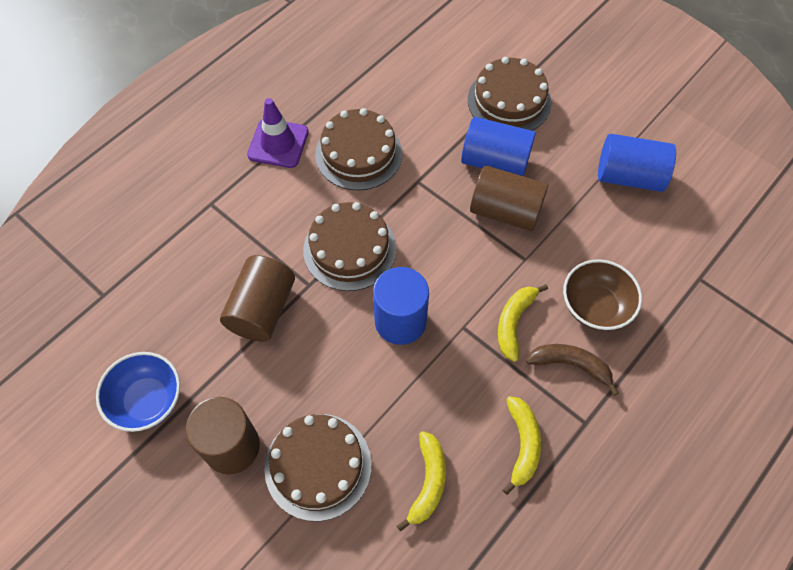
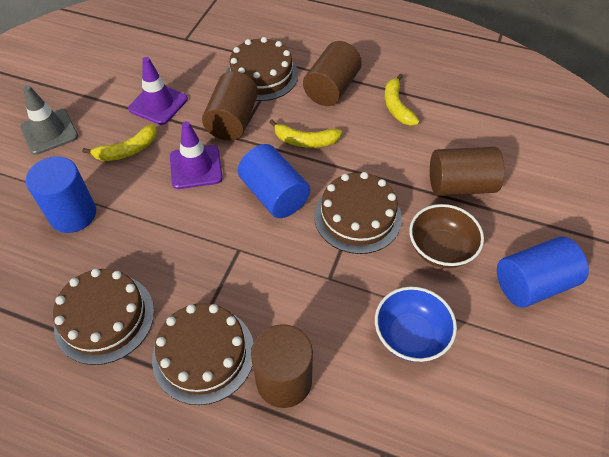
brown banana: 1 -> 0
brown cylinder: 3 -> 4
grey traffic cone: 0 -> 1
purple traffic cone: 1 -> 2

